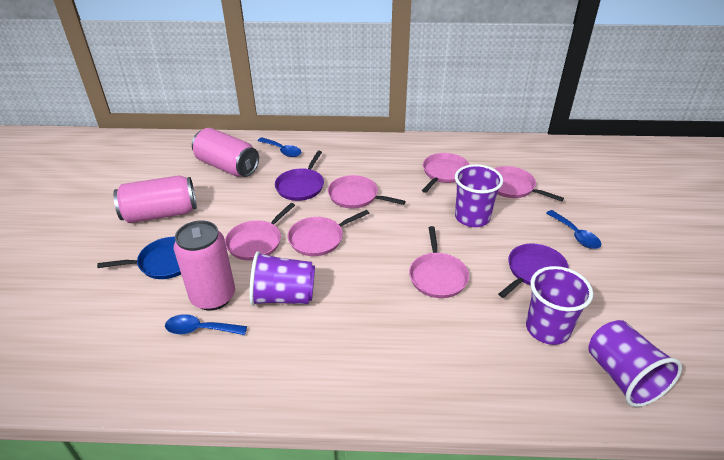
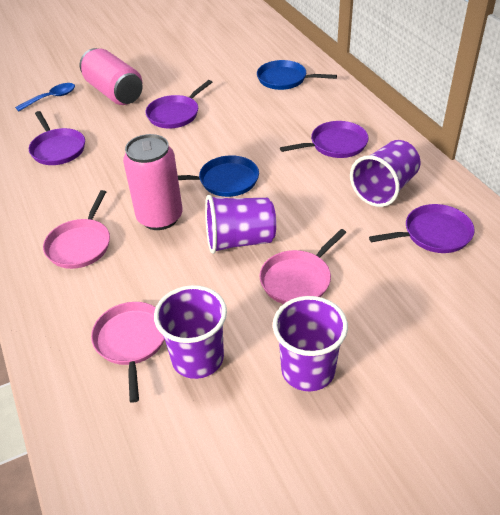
blue pan: 1 -> 2
blue spoon: 3 -> 1
pink can: 3 -> 2
pink pan: 6 -> 3
purple pan: 2 -> 4

